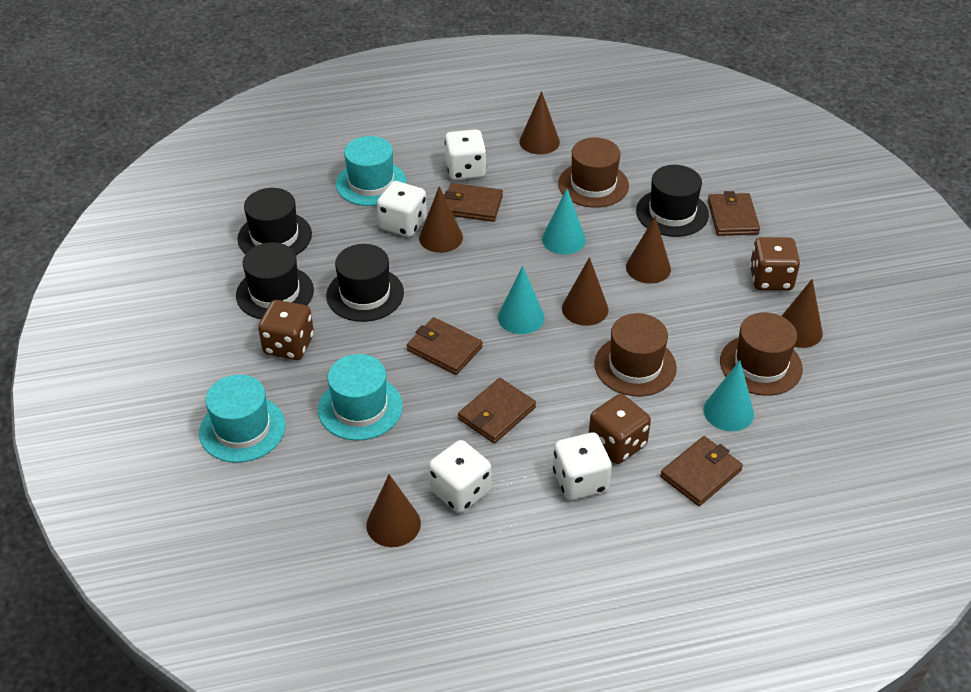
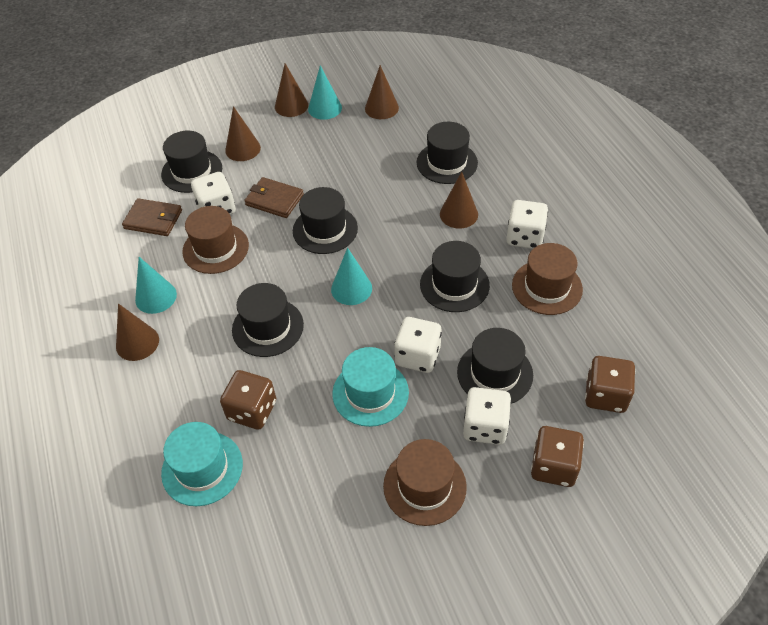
black hat: 4 -> 6
brown cone: 6 -> 5
brown wallet: 5 -> 2
turquoise hat: 3 -> 2

